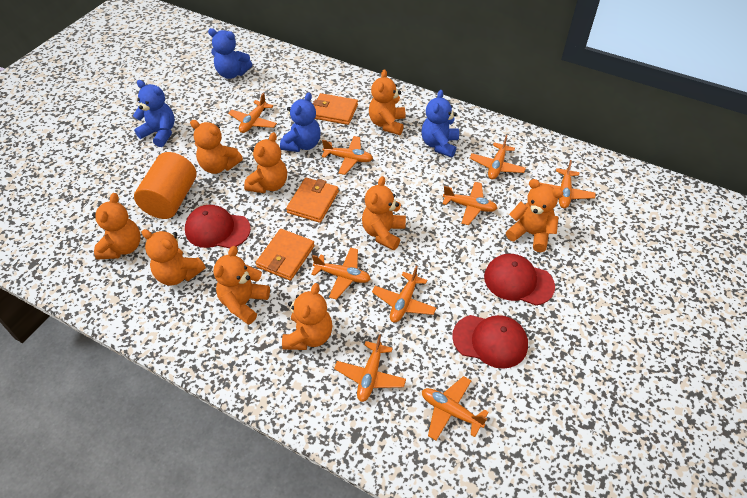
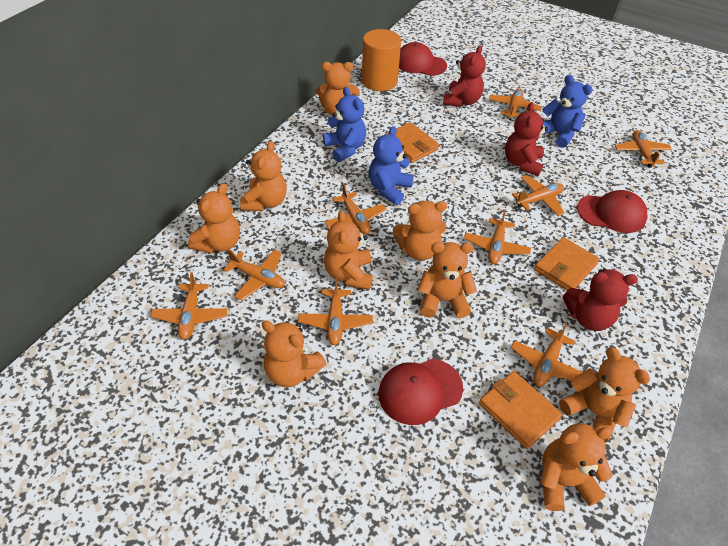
blue teddy bear: 4 -> 3
red teddy bear: 0 -> 3

